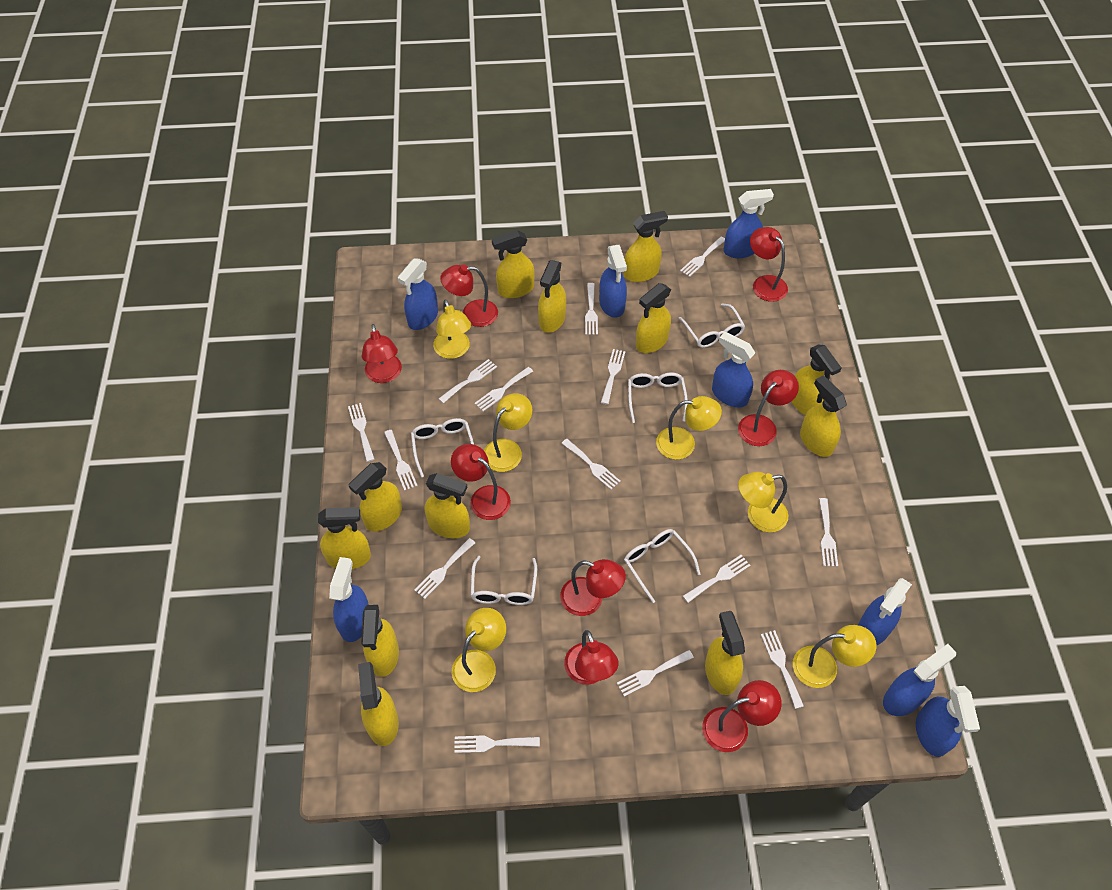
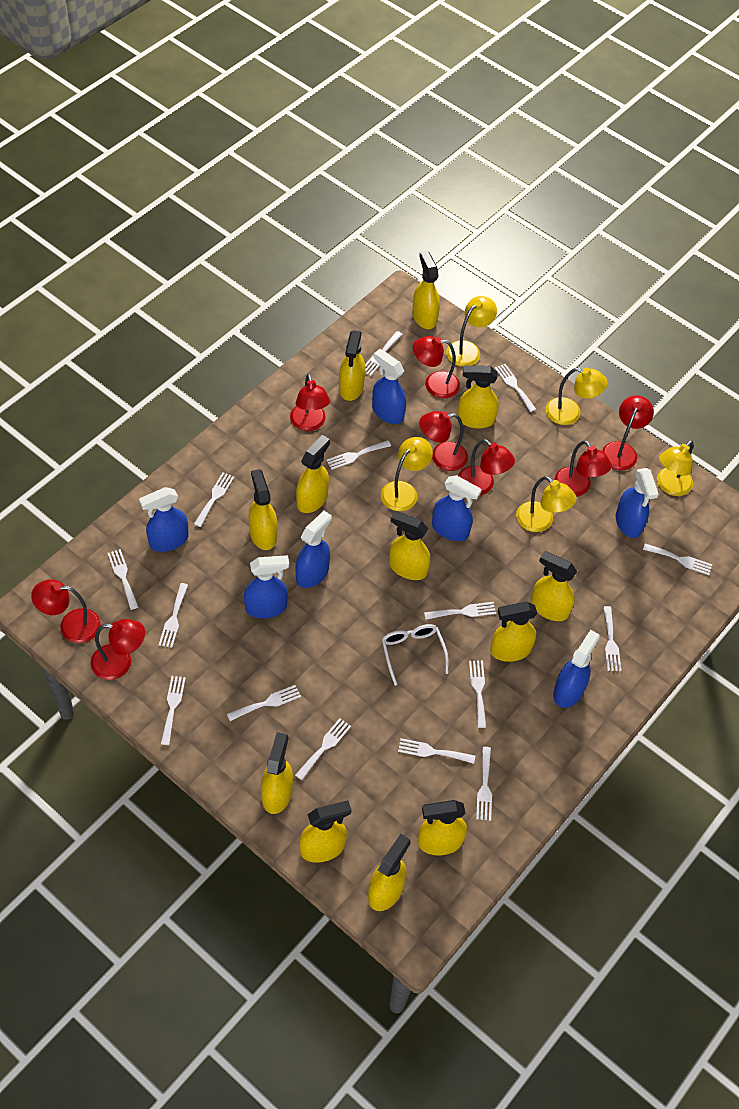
blue spray bottle: 8 -> 7
white fork: 14 -> 15
white glasses: 5 -> 1
yellow lamp: 6 -> 5

